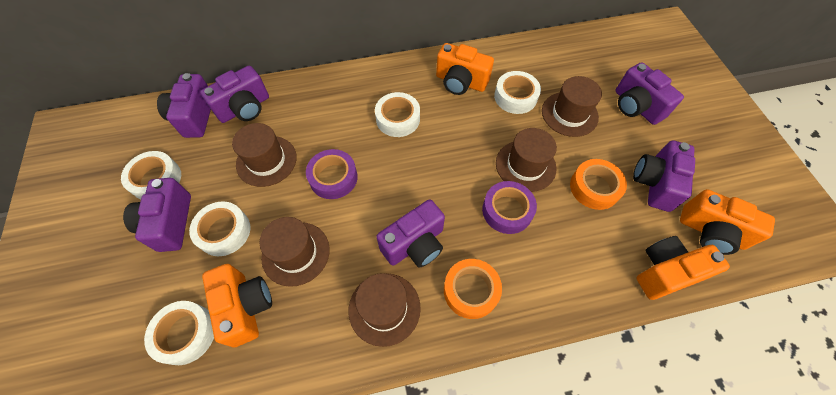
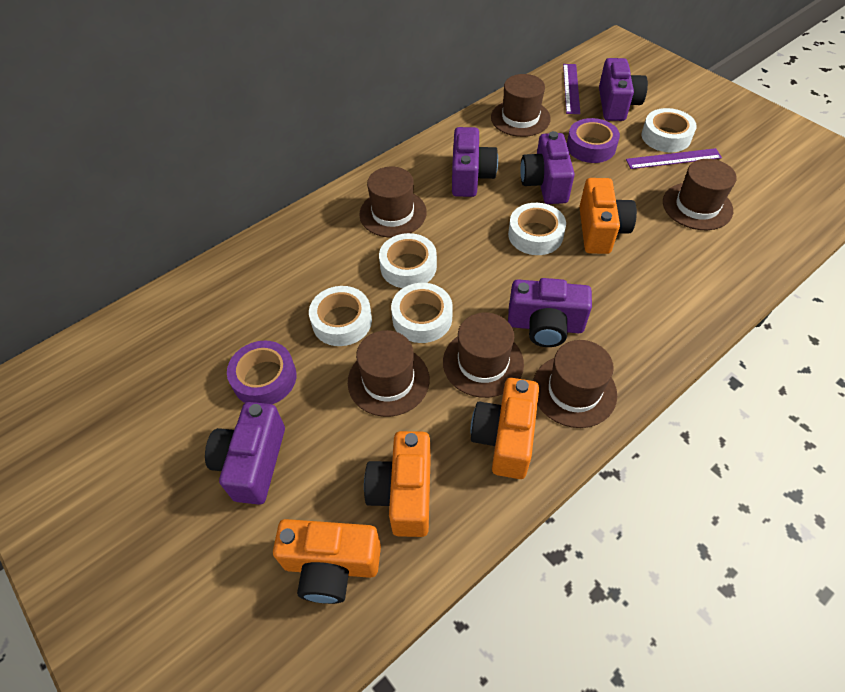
brown hat: 5 -> 6
orange tape: 2 -> 0
purple camera: 6 -> 5
purple ruler: 0 -> 2

